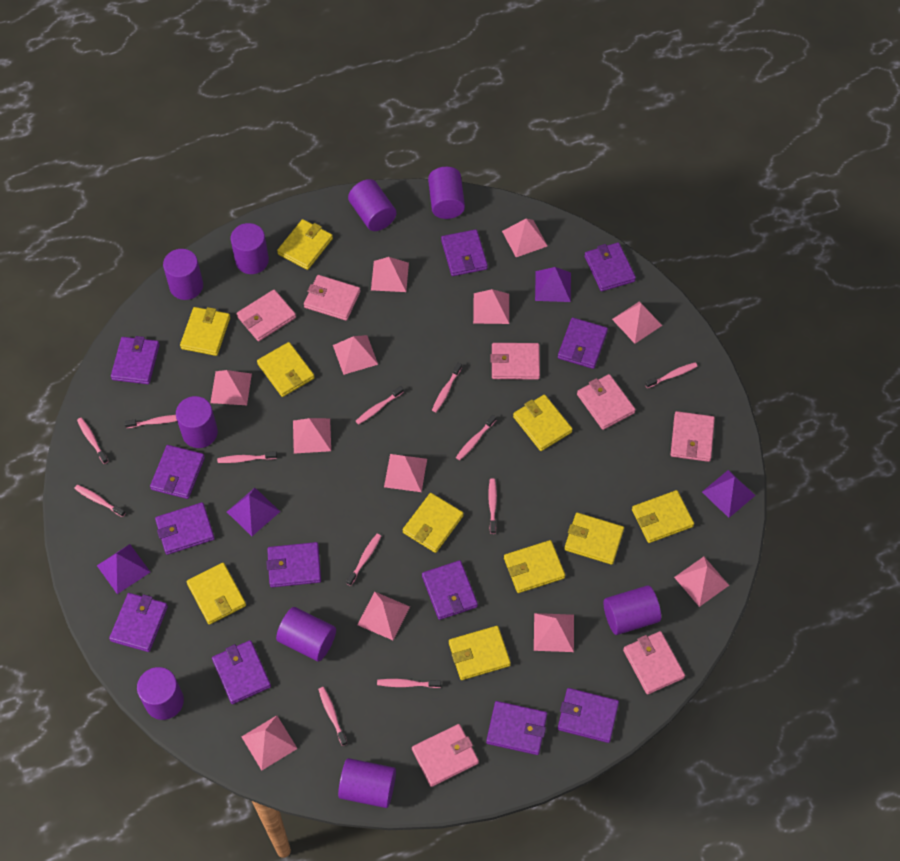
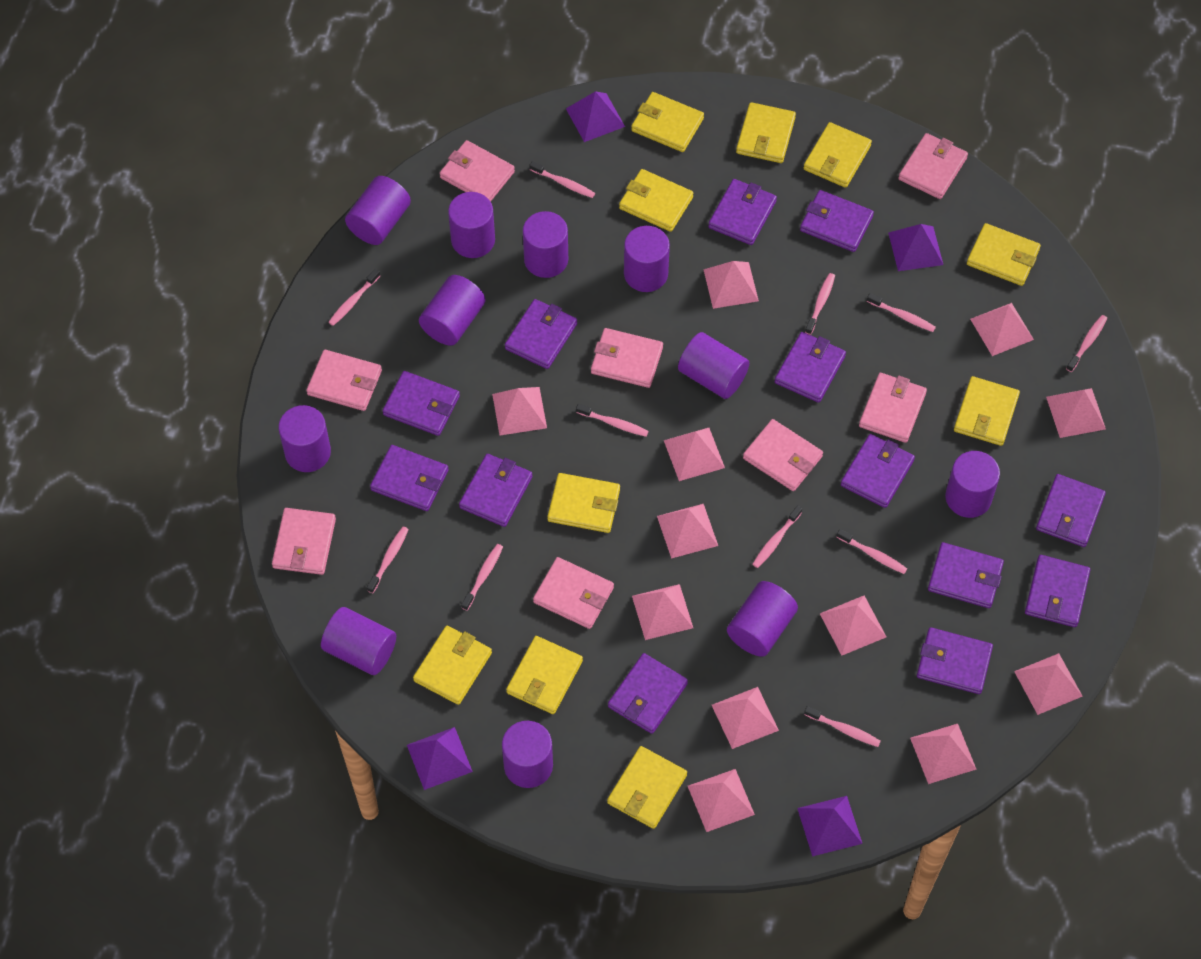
pink toothbrush: 12 -> 11
pink wallet: 7 -> 8
purple cylinder: 9 -> 11
purple wallet: 12 -> 13

